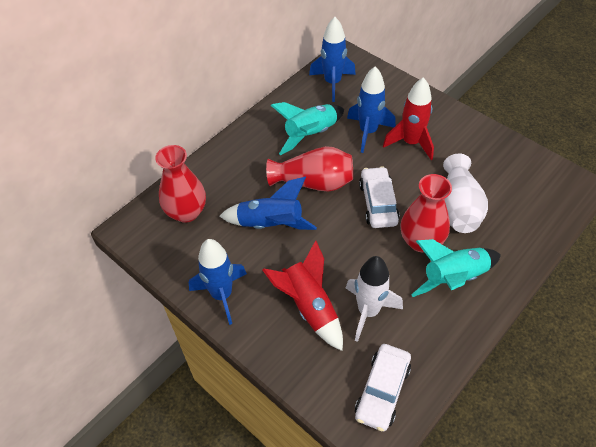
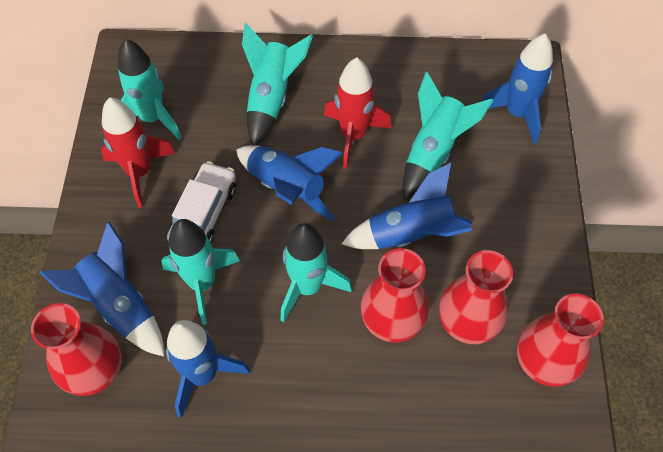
blue rocket: 4 -> 5
red vase: 3 -> 4
turquoise rocket: 2 -> 5
white car: 2 -> 1
white rocket: 1 -> 0
white vase: 1 -> 0

